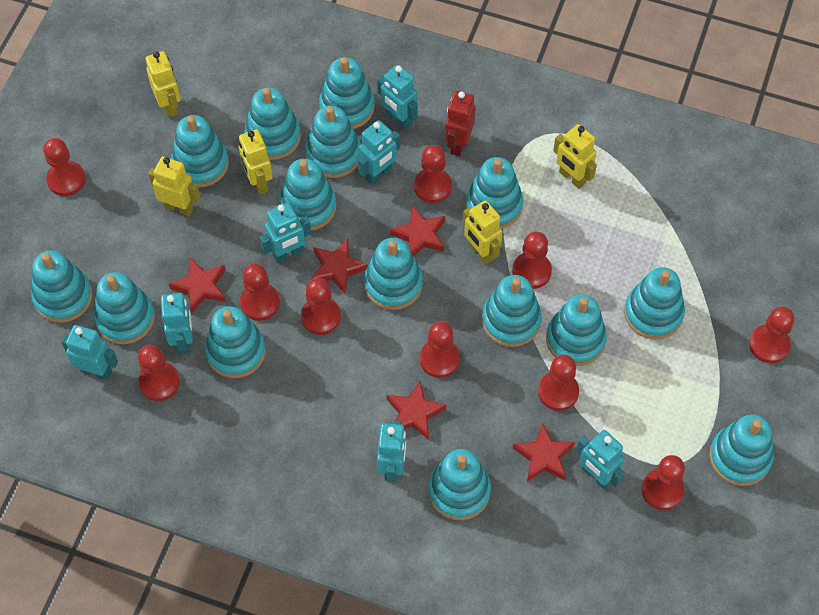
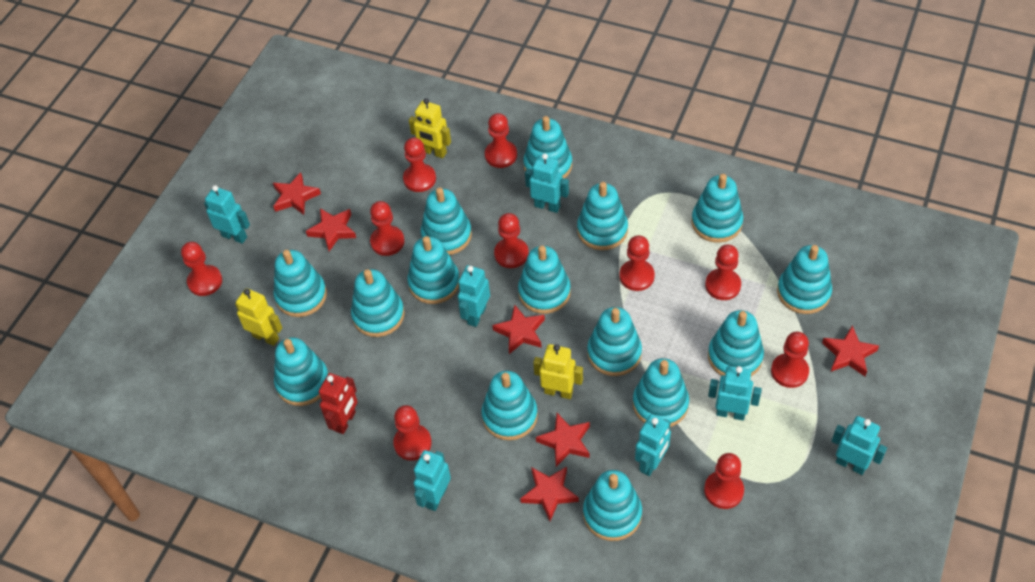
red star: 5 -> 6
yellow robot: 5 -> 3

